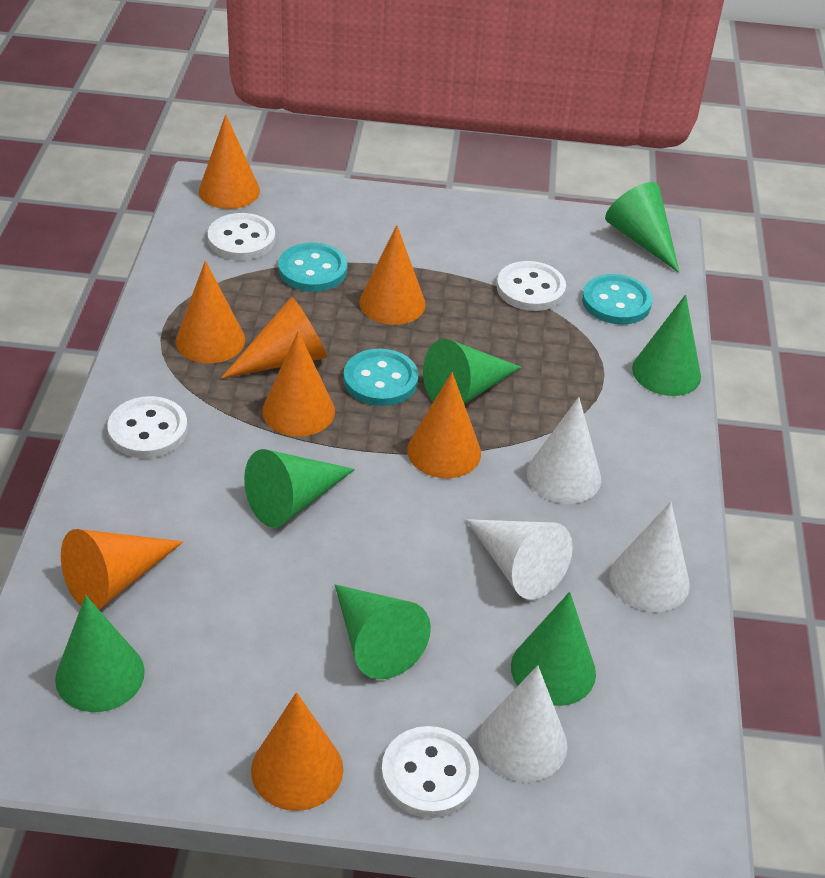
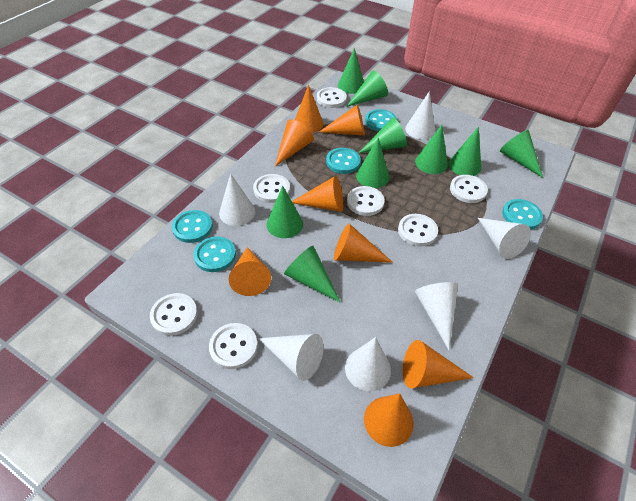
green cone: 7 -> 9
turquoise button: 3 -> 5
white button: 4 -> 7
white cone: 4 -> 6

